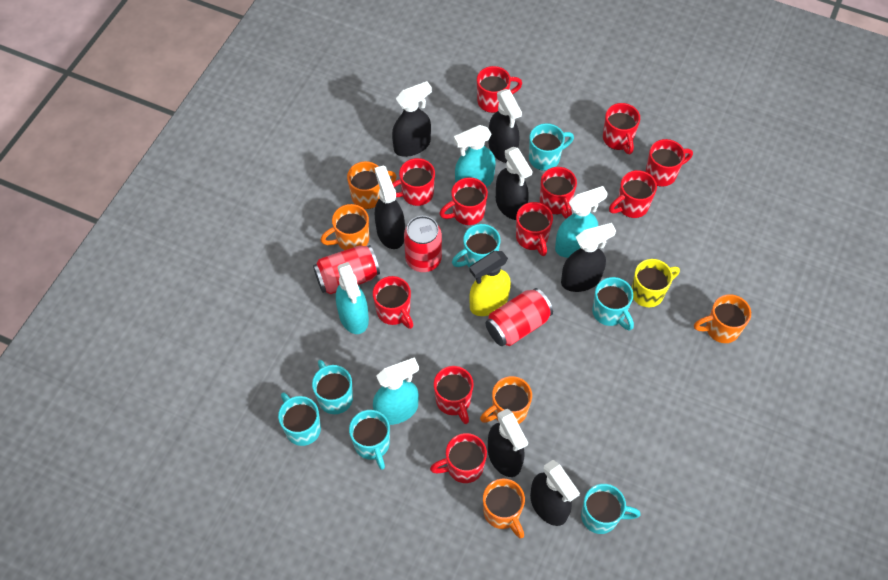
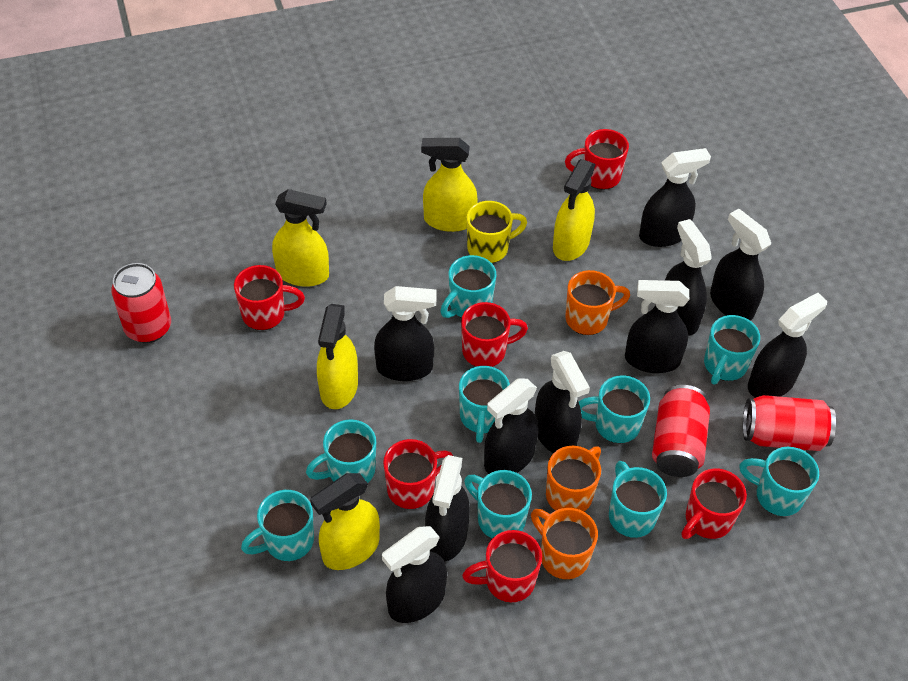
black spray bottle: 7 -> 10
orange mug: 5 -> 3
red mug: 11 -> 6
turquoise mug: 7 -> 9
turquoise spray bottle: 4 -> 0
yellow spray bottle: 1 -> 5

